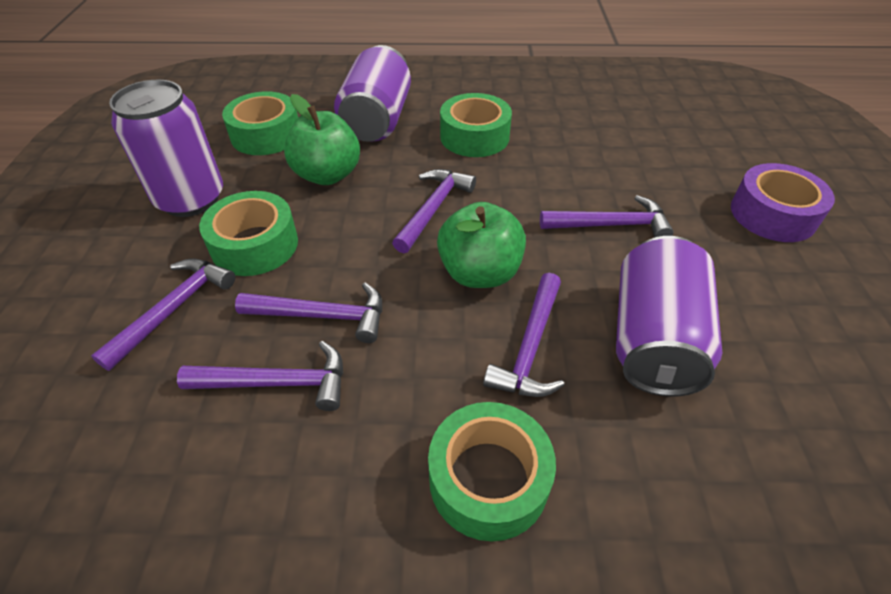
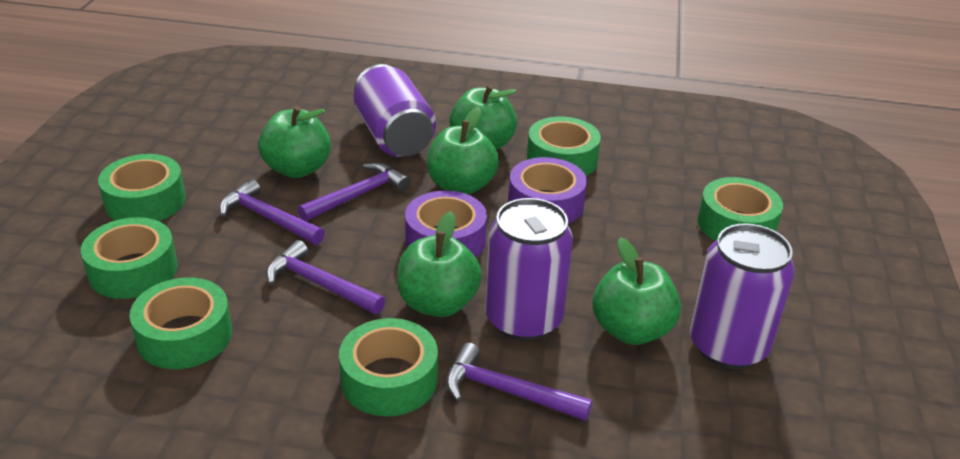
green apple: 2 -> 5
green tape: 4 -> 6
purple hammer: 6 -> 4
purple tape: 1 -> 2

